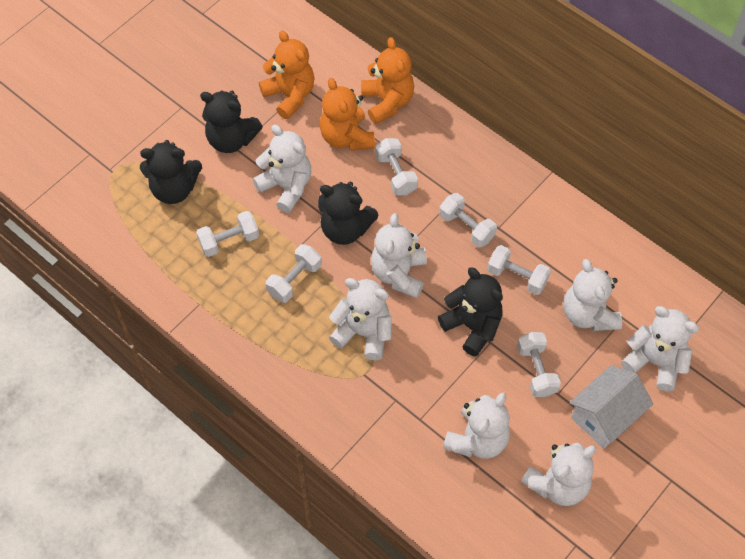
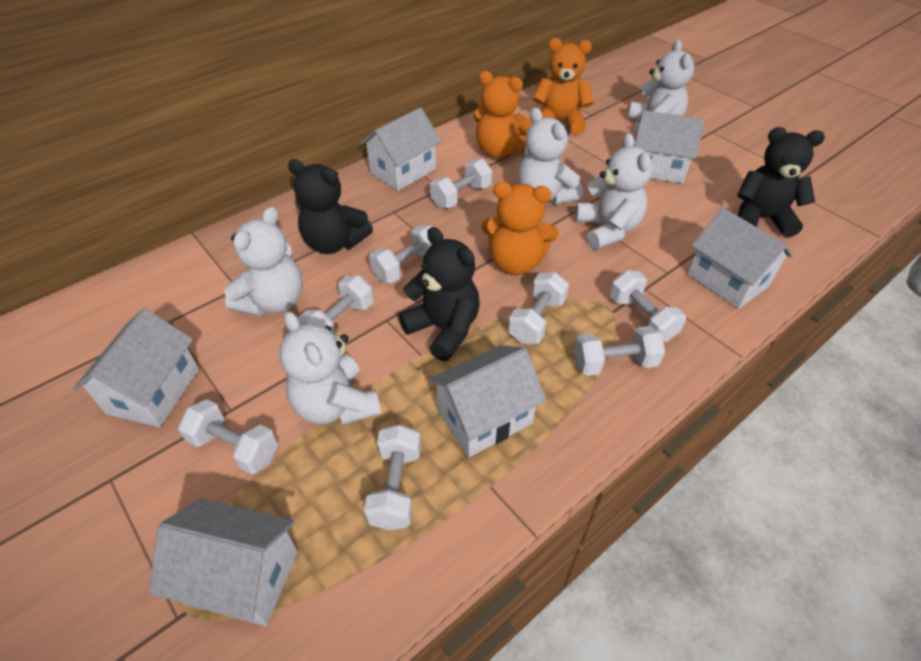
black teddy bear: 4 -> 3
white dumbbell: 6 -> 8
white house: 1 -> 6
white teddy bear: 7 -> 5

